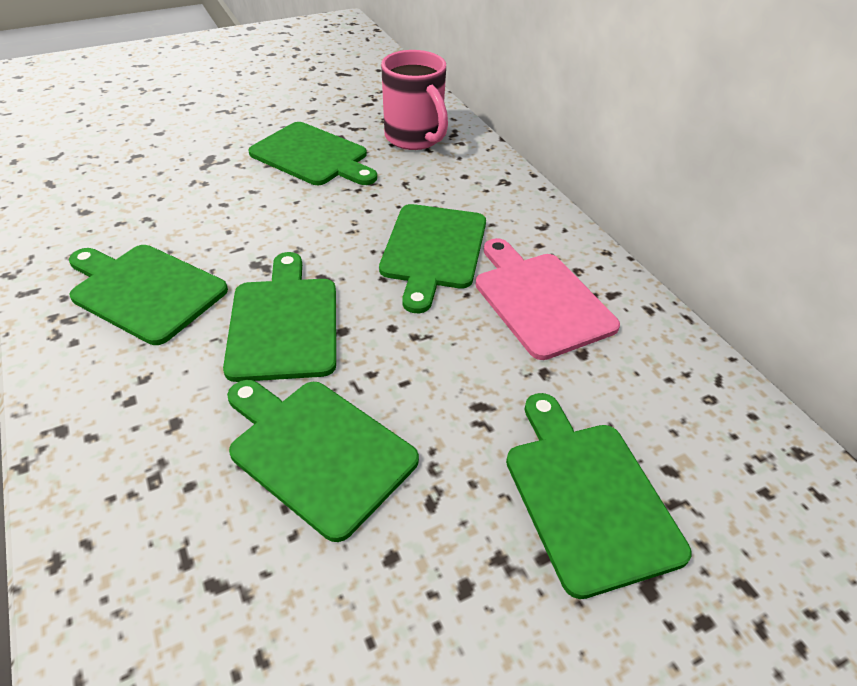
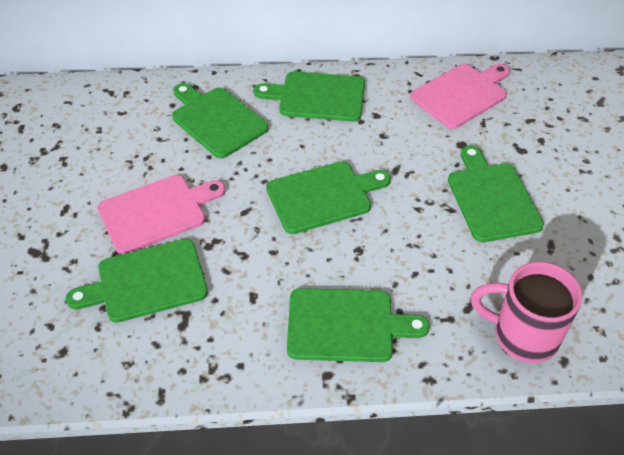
pink cutting board: 1 -> 2

